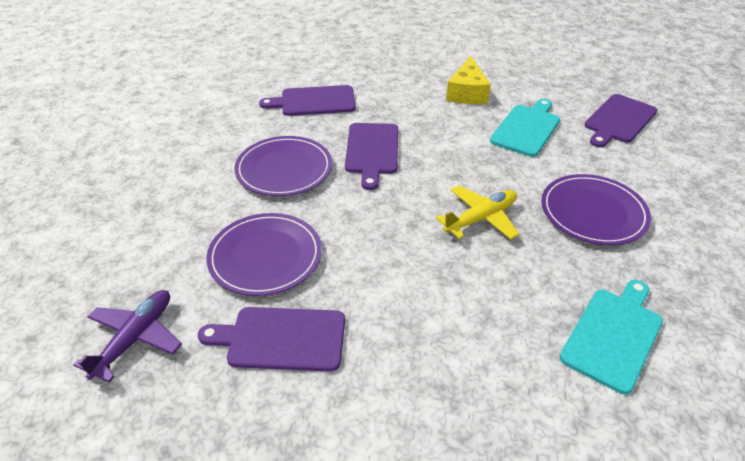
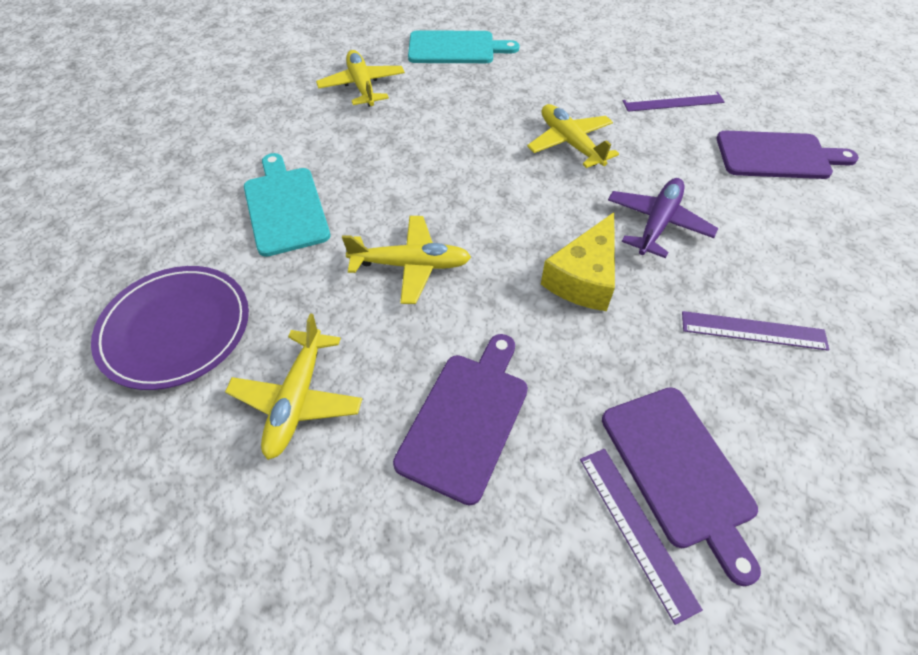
purple cutting board: 4 -> 3
purple plate: 3 -> 1
purple ruler: 0 -> 3
yellow plane: 1 -> 4

